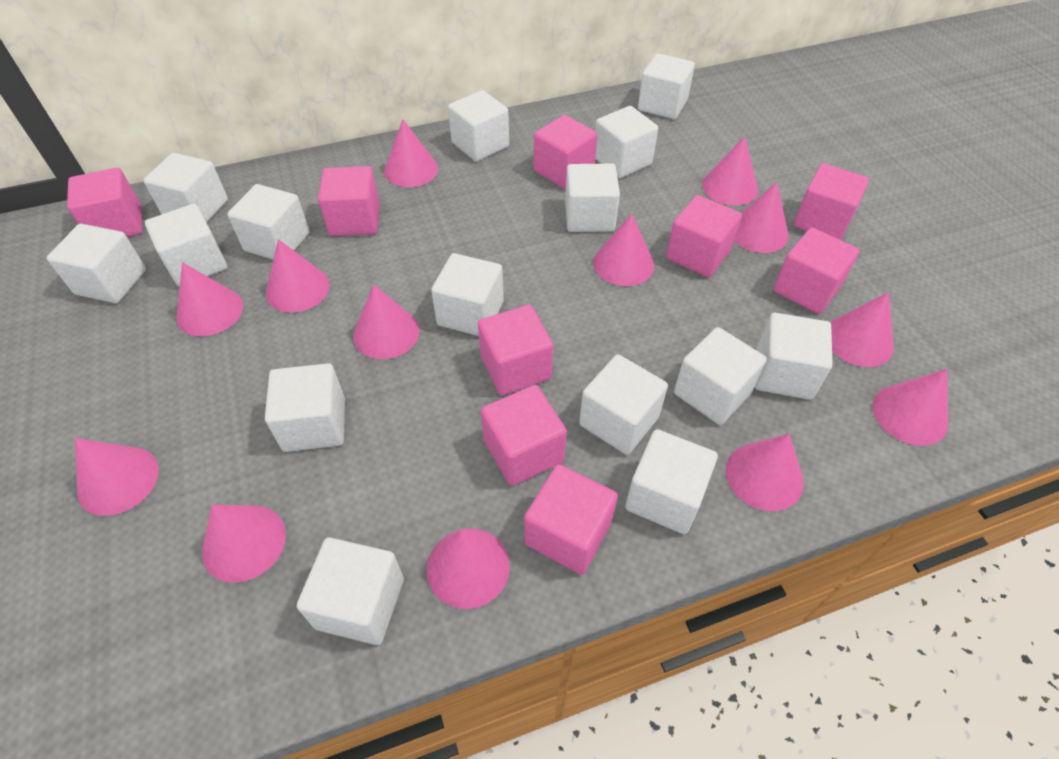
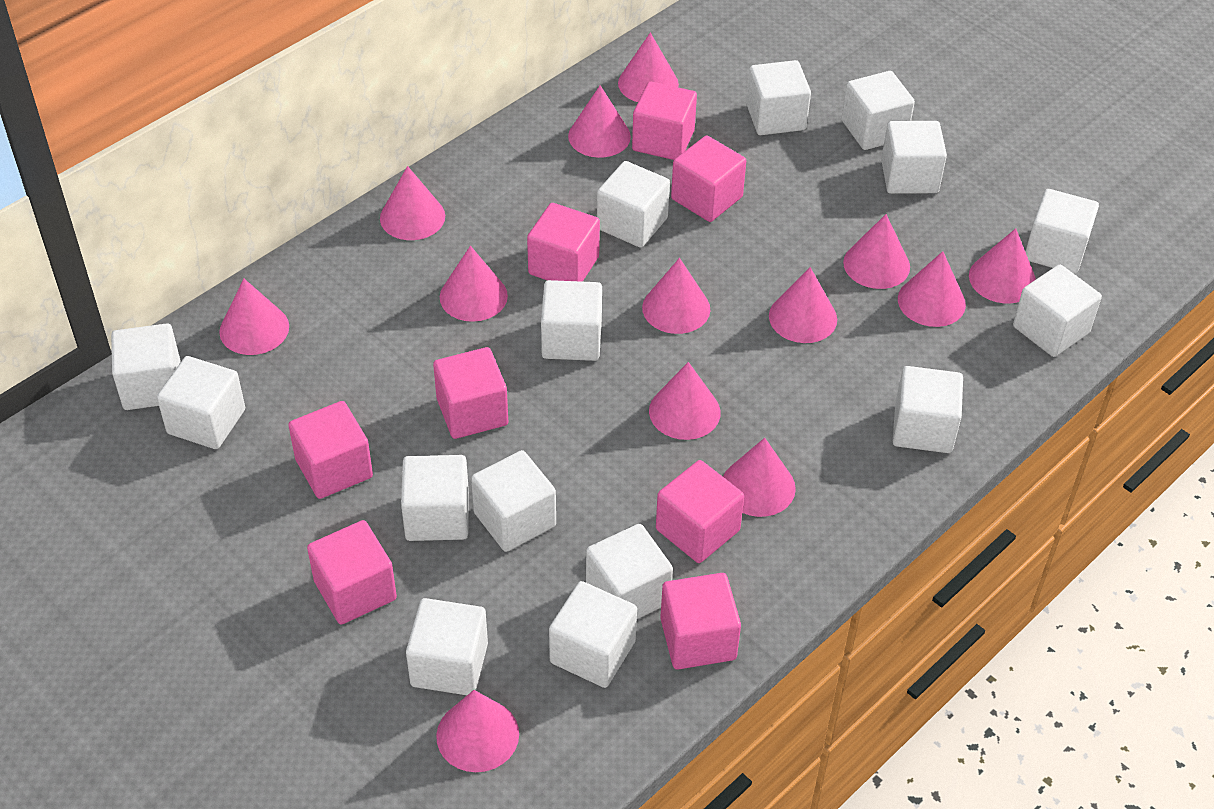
pink cube: 9 -> 8

